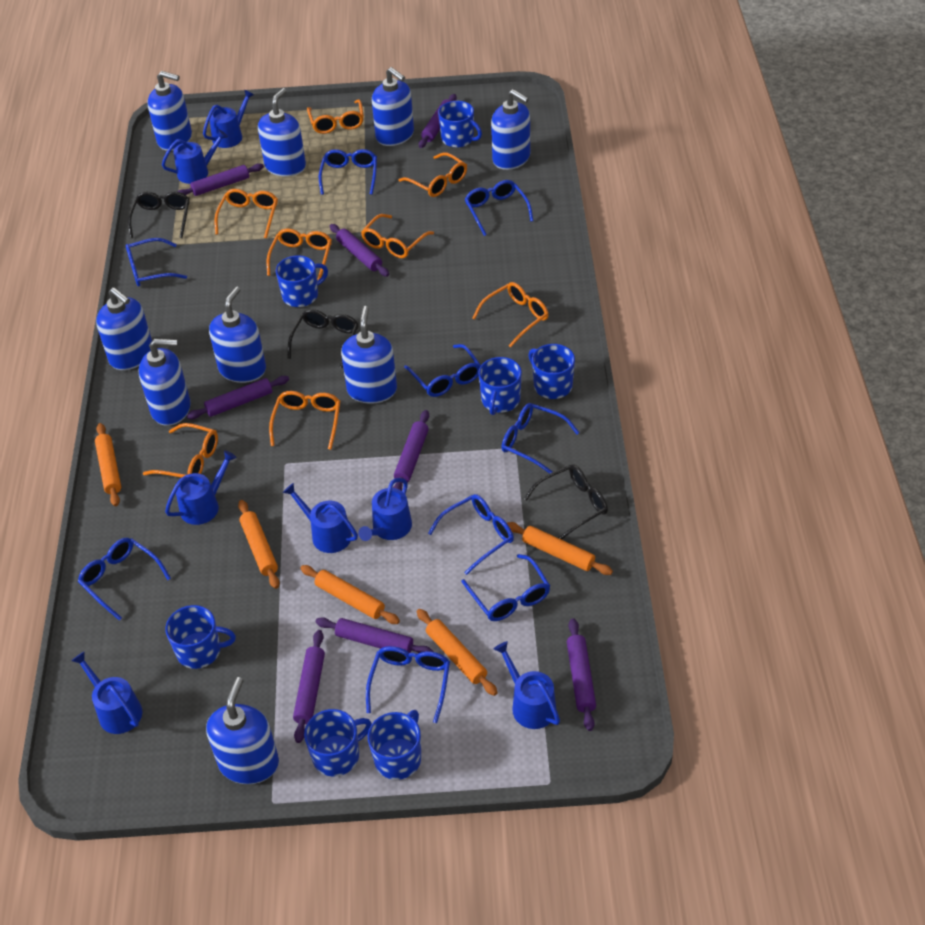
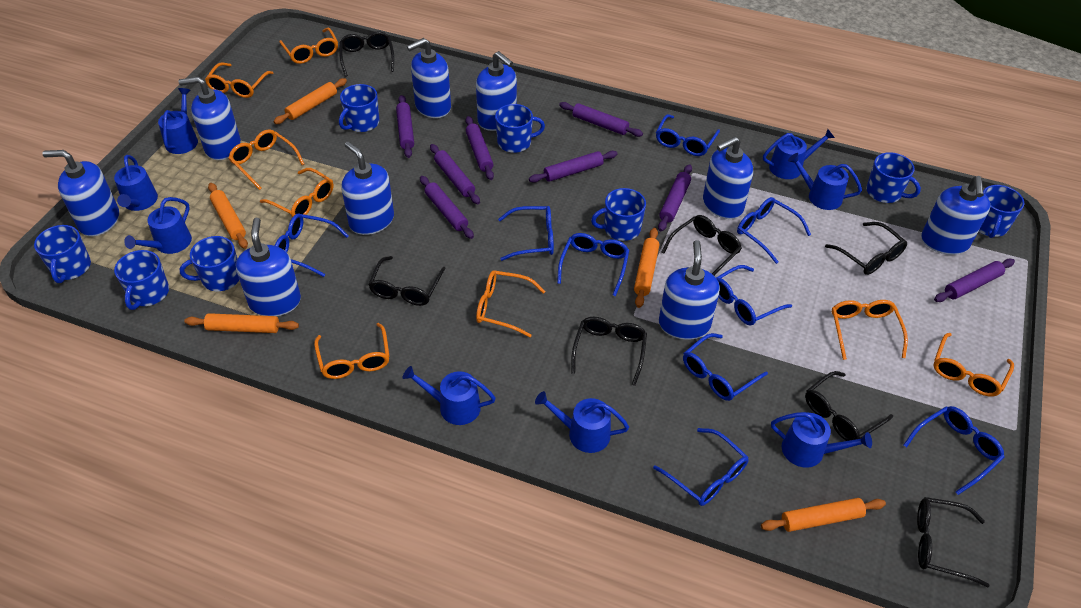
black glasses: 3 -> 7
blue mug: 7 -> 8
blue watering can: 7 -> 8

